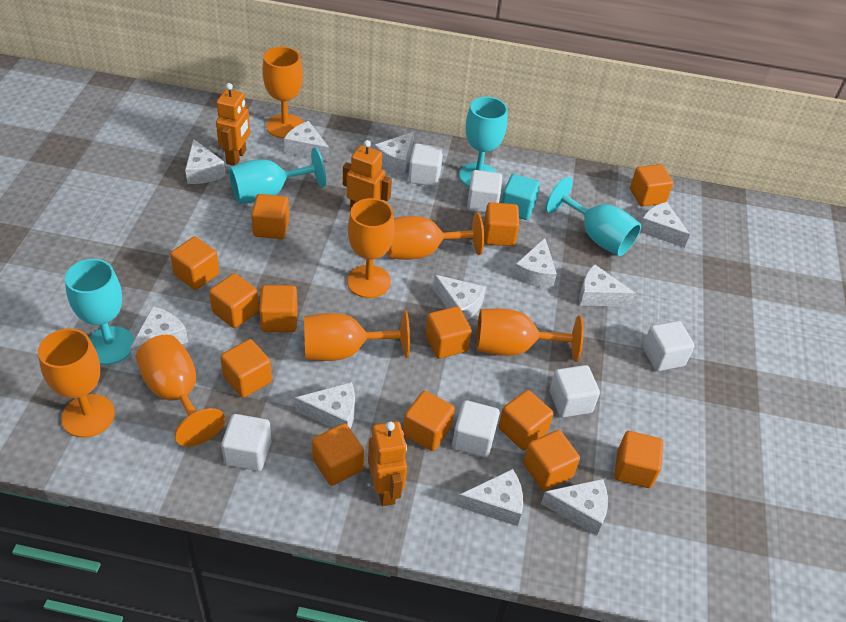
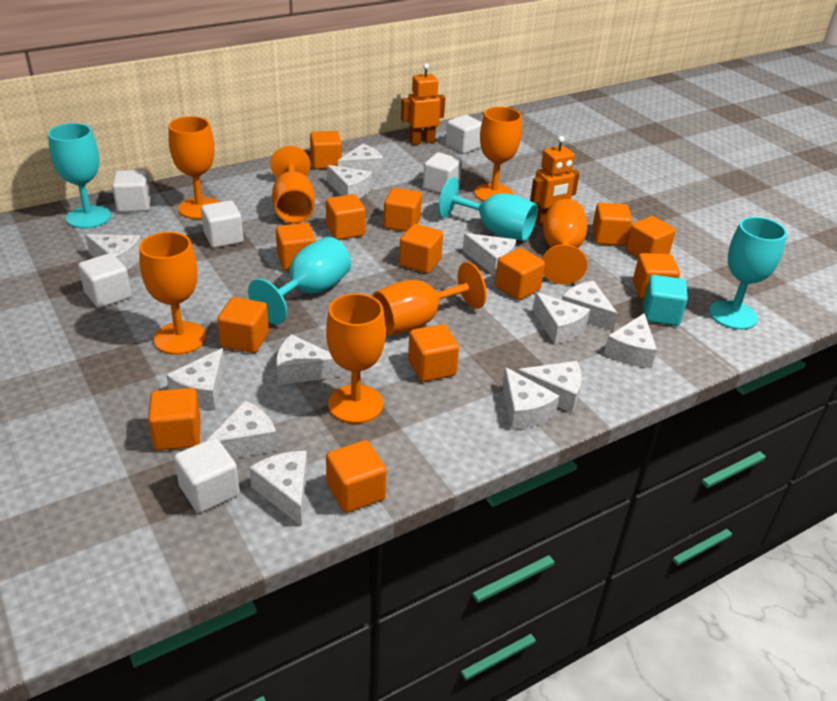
orange robot: 3 -> 2
white cheese: 11 -> 13

